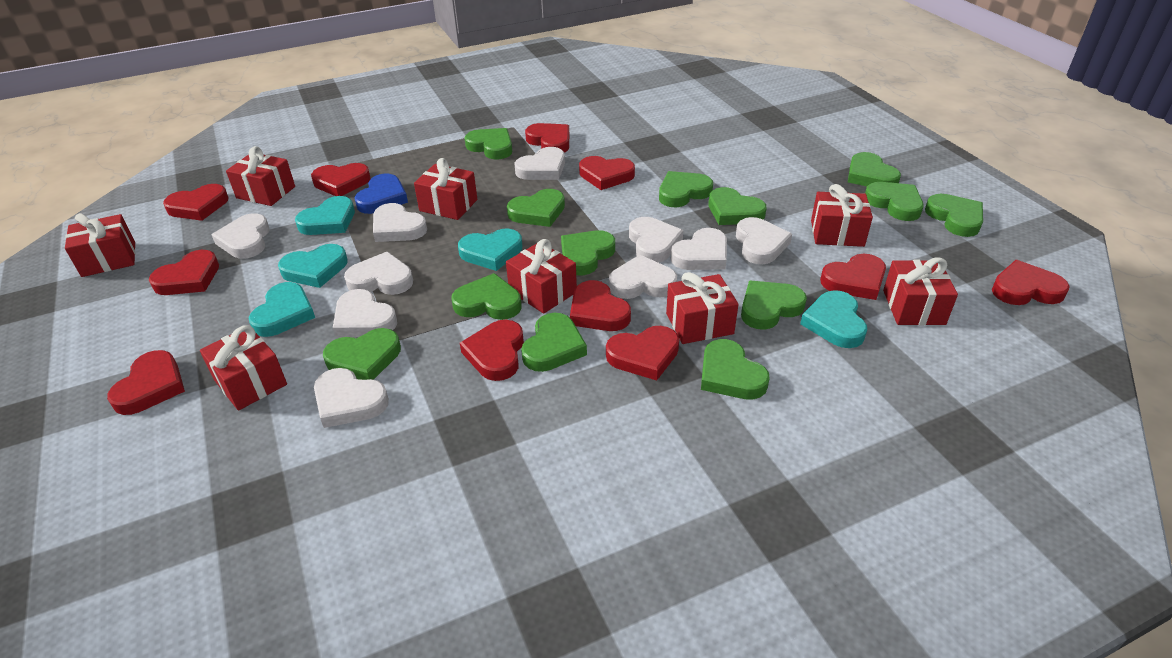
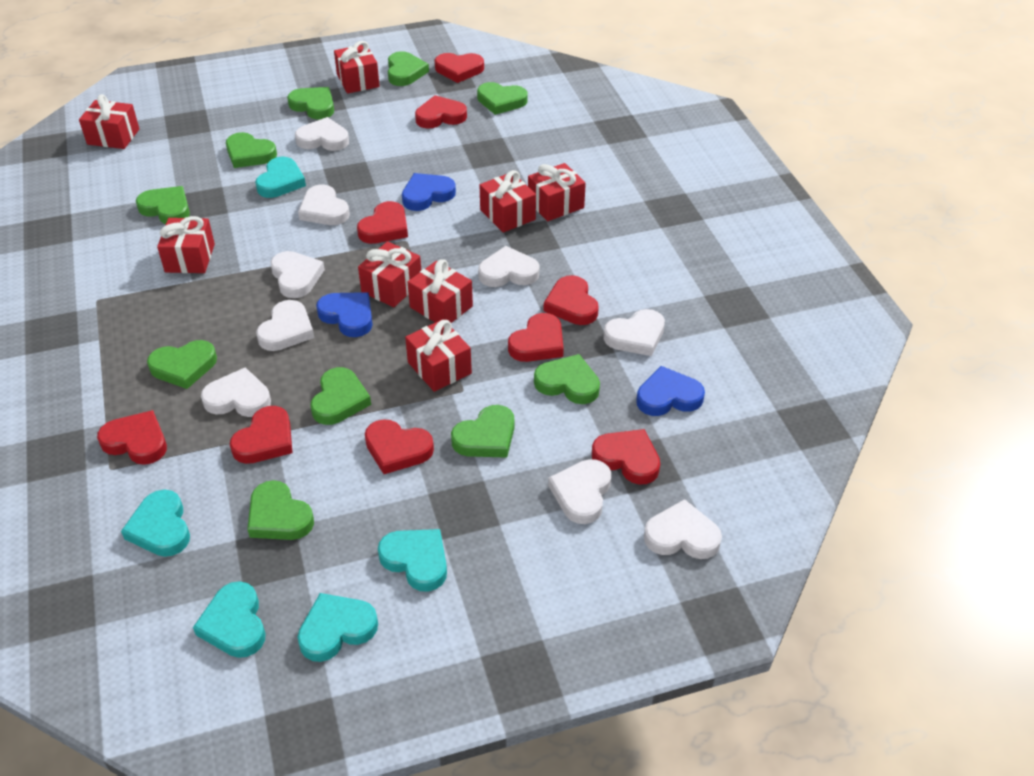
blue heart: 1 -> 3
green heart: 13 -> 10
red heart: 11 -> 9
white heart: 10 -> 9

